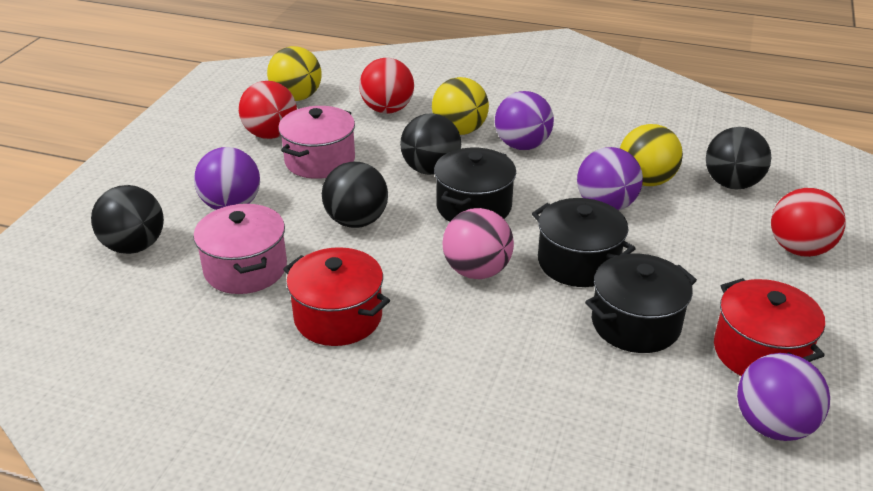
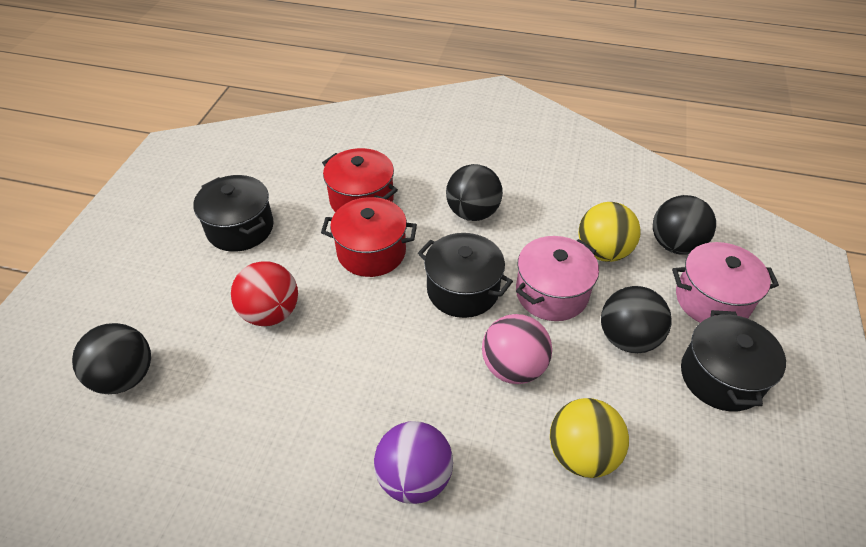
purple ball: 4 -> 1
red ball: 3 -> 1
yellow ball: 3 -> 2

